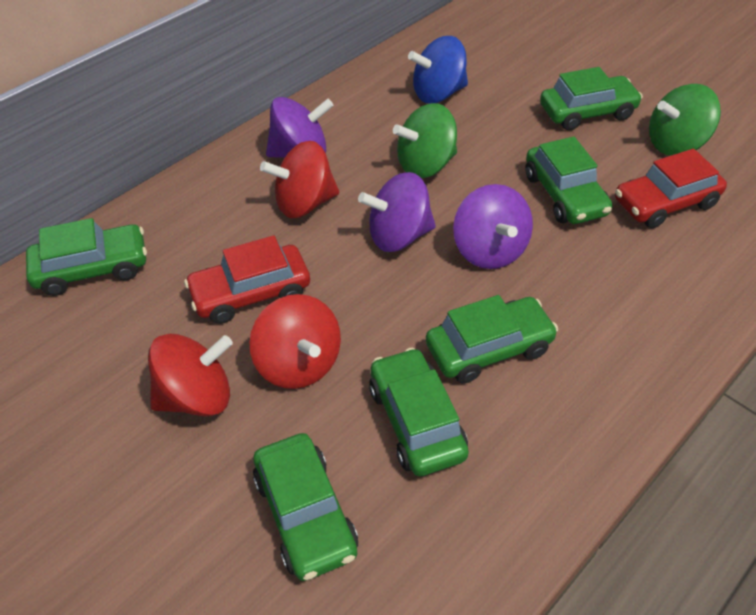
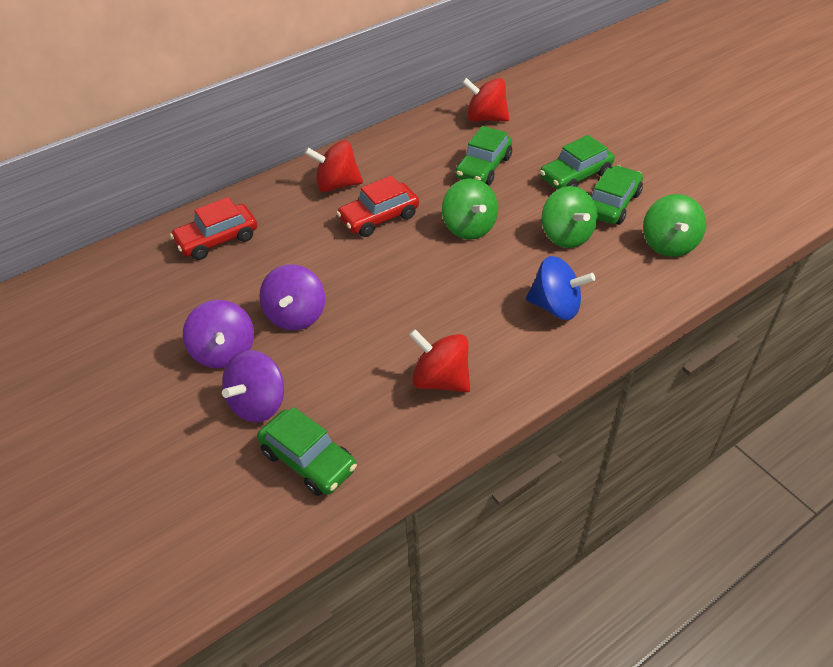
green car: 6 -> 4
green spinning top: 2 -> 3

